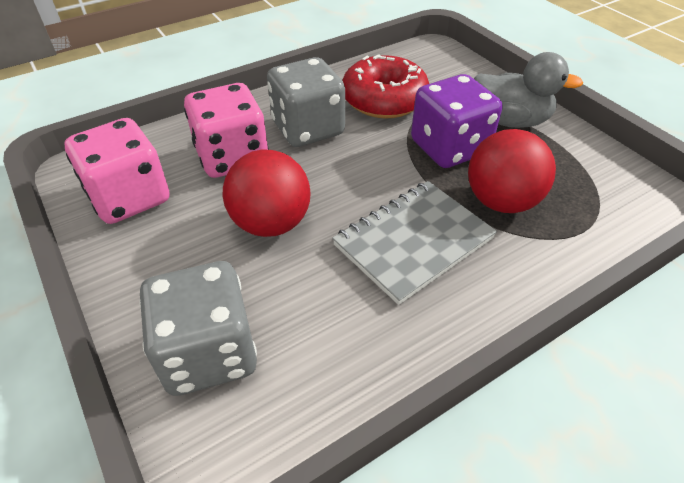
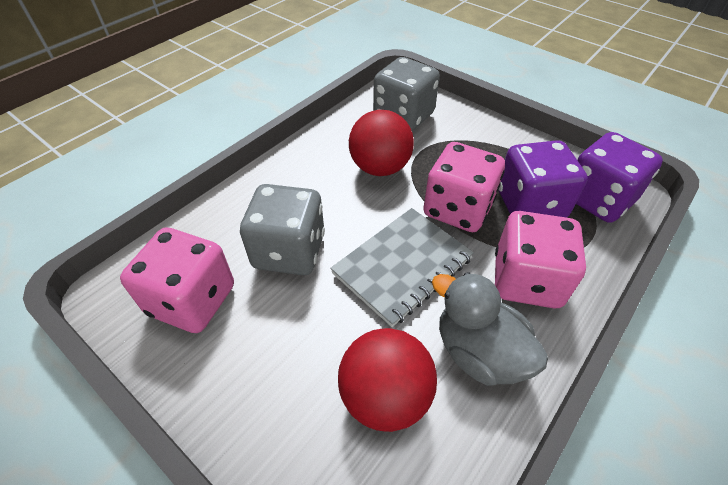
pink dice: 2 -> 3
purple dice: 1 -> 2
red donut: 1 -> 0

